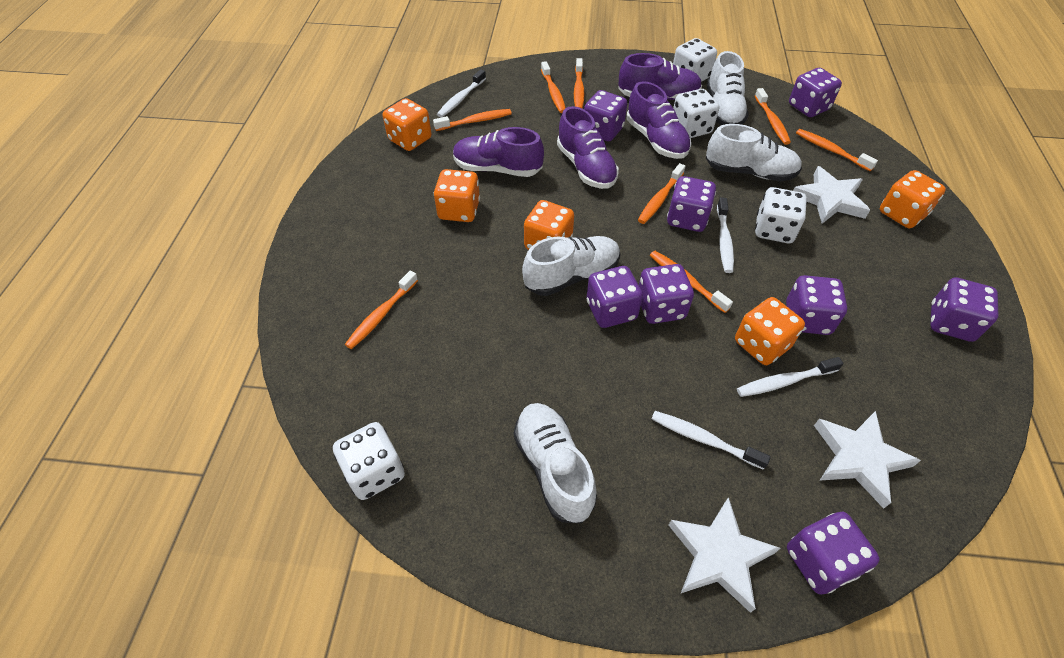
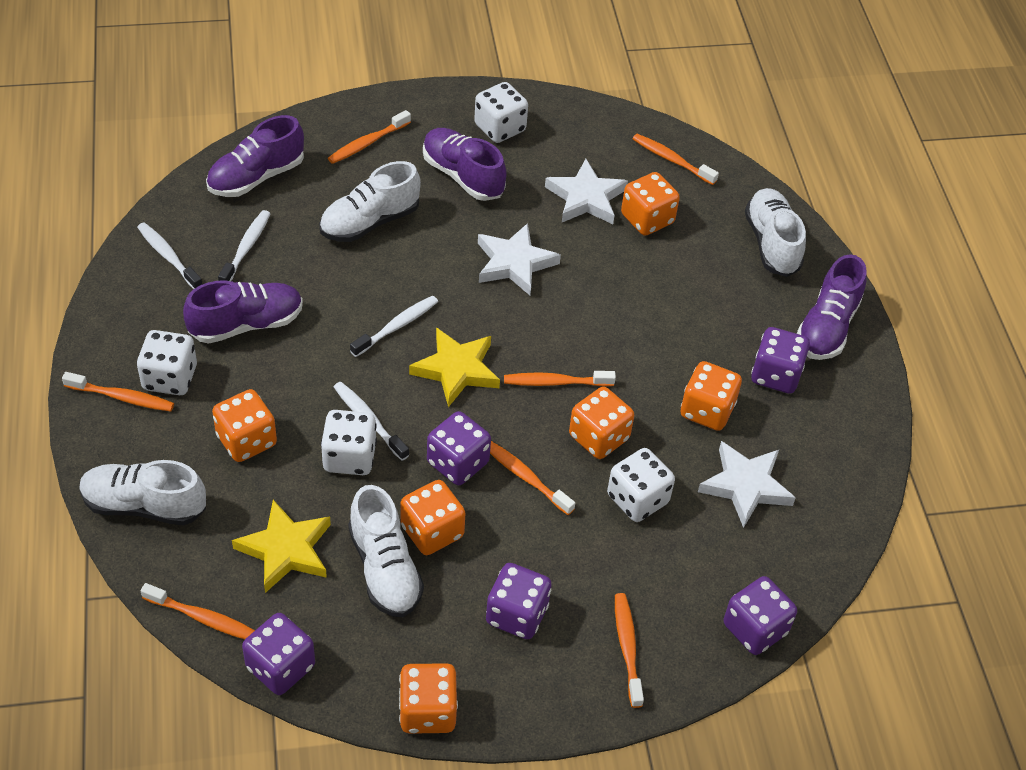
orange dice: 5 -> 6
orange toothbrush: 8 -> 7
purple dice: 8 -> 5
yellow star: 0 -> 2

